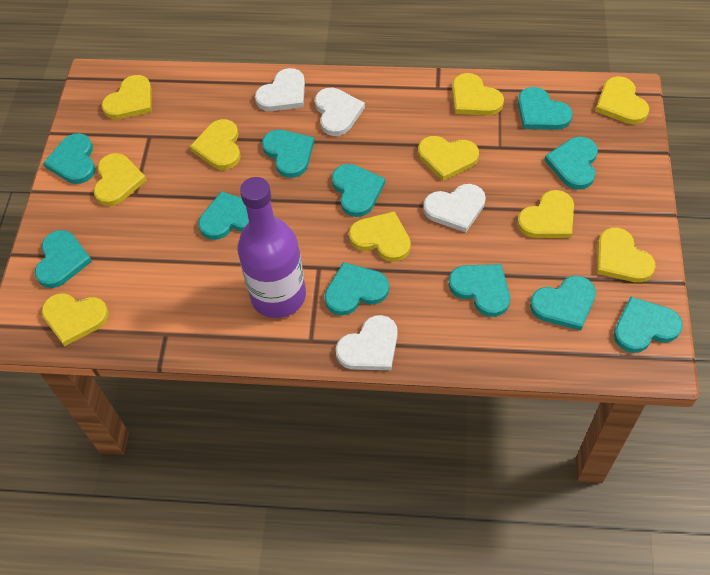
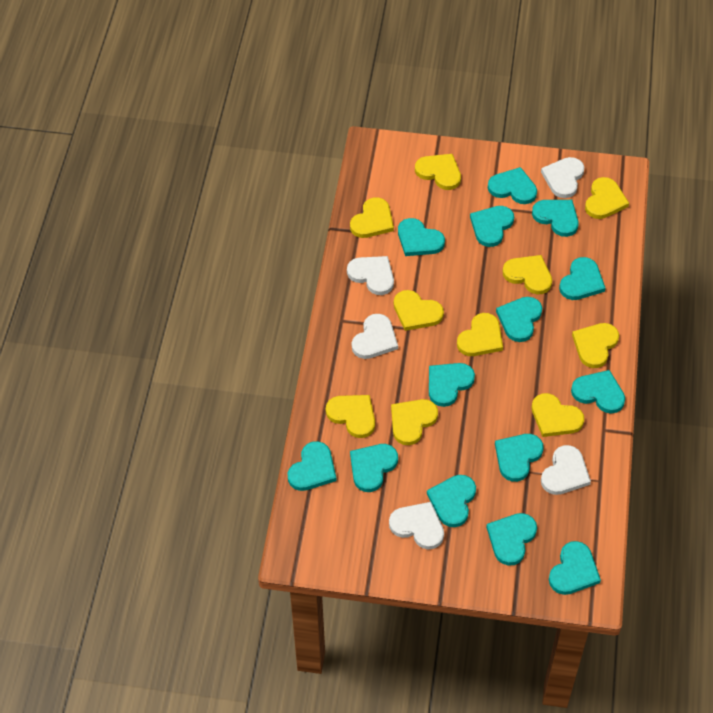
purple bottle: 1 -> 0
turquoise heart: 11 -> 14
white heart: 4 -> 5

